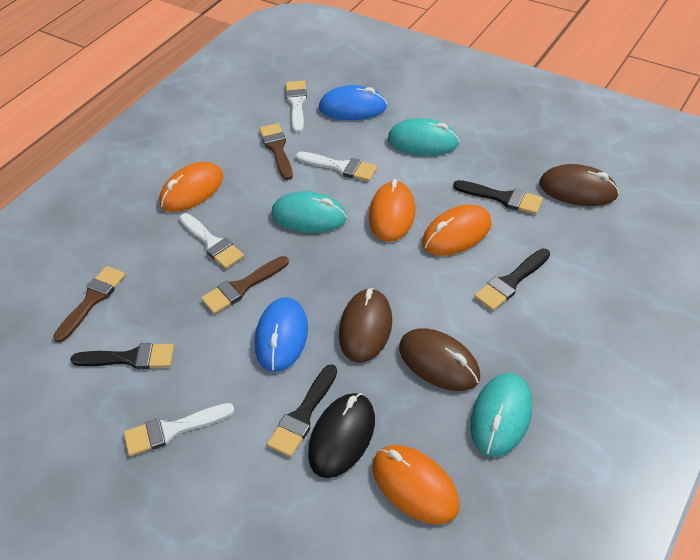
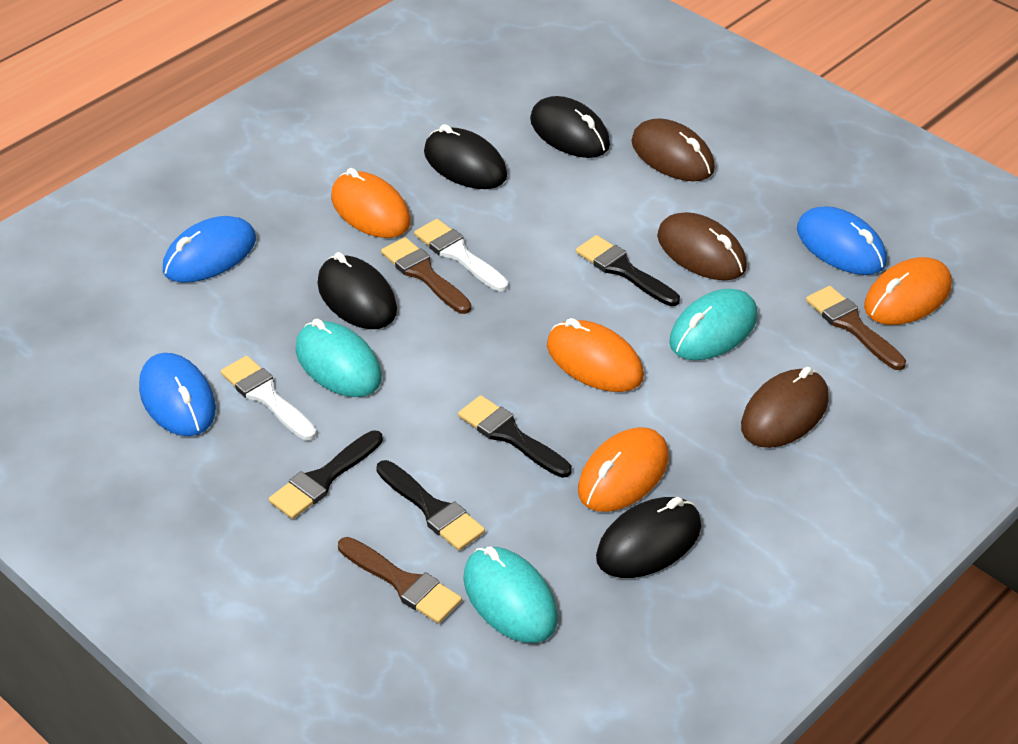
black mouse: 1 -> 4
blue mouse: 2 -> 3
white brush: 4 -> 2

